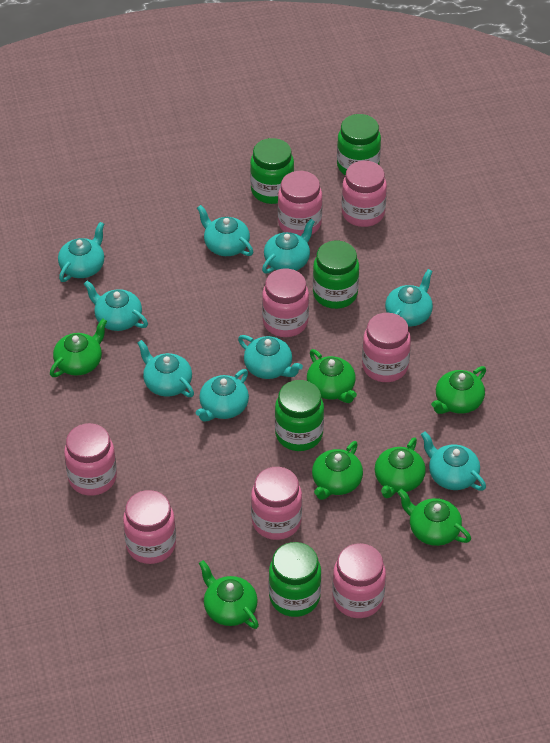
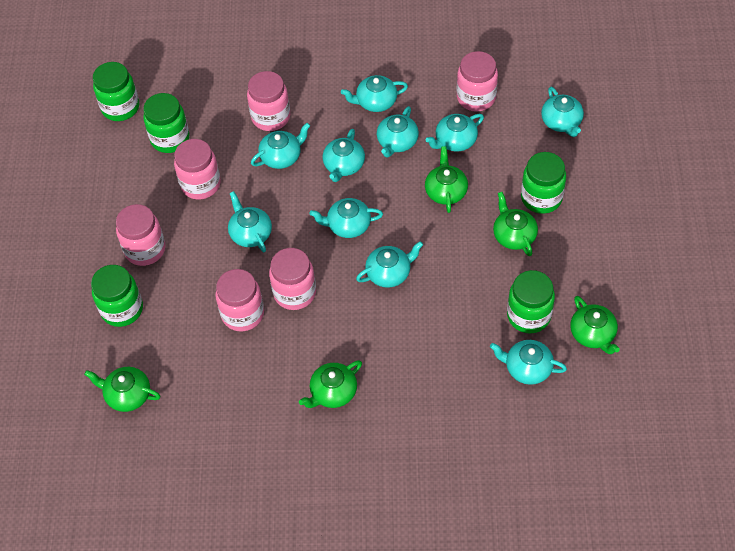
green teapot: 7 -> 5
pink jar: 8 -> 6
turquoise teapot: 9 -> 10

